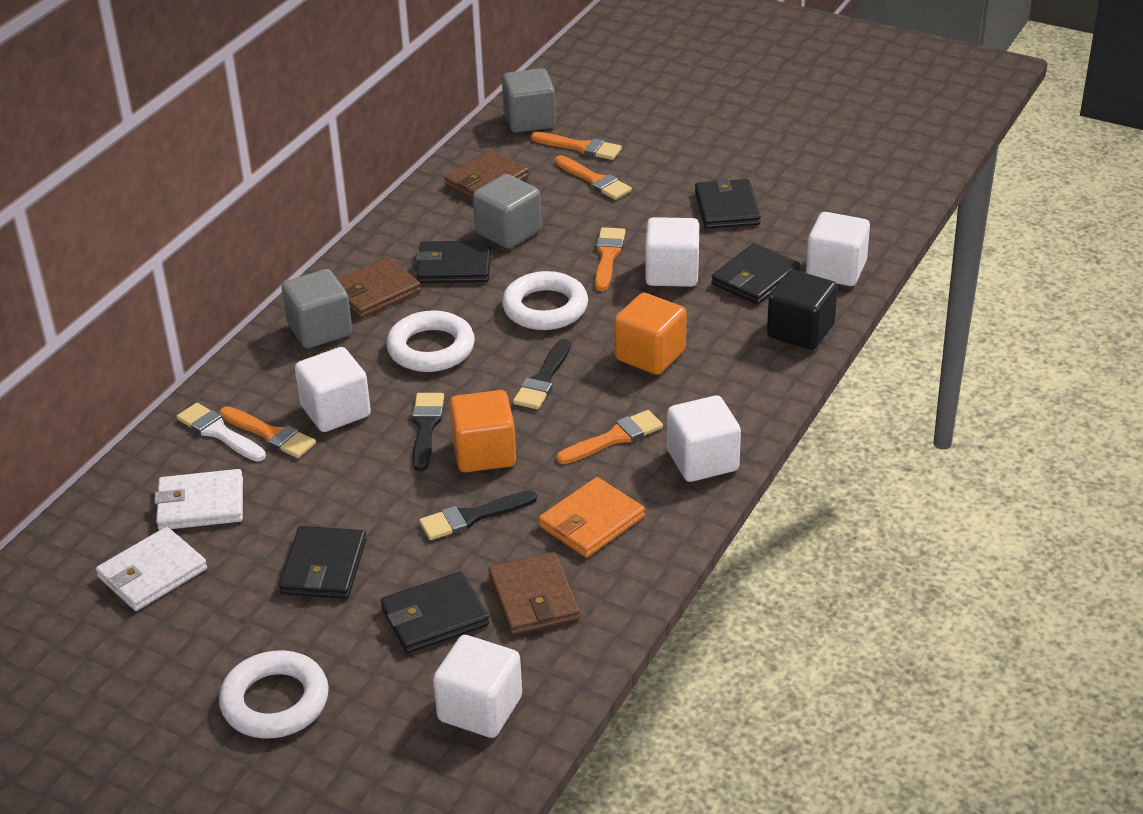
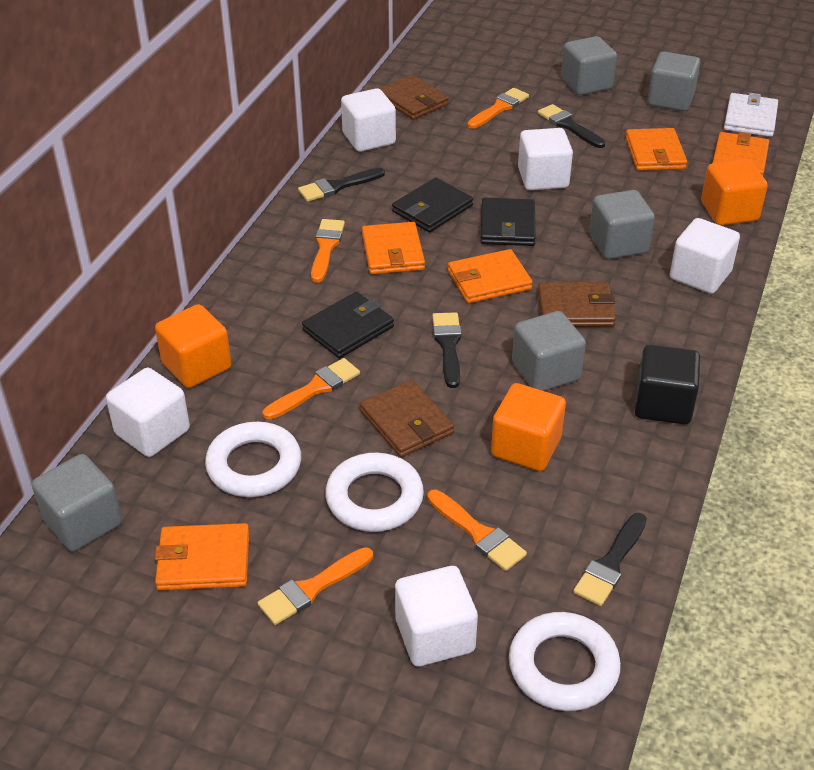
black brush: 3 -> 4
black wallet: 5 -> 3
grey cube: 3 -> 5
orange cube: 2 -> 3
orange wallet: 1 -> 5
white brush: 1 -> 0
white wallet: 2 -> 1

